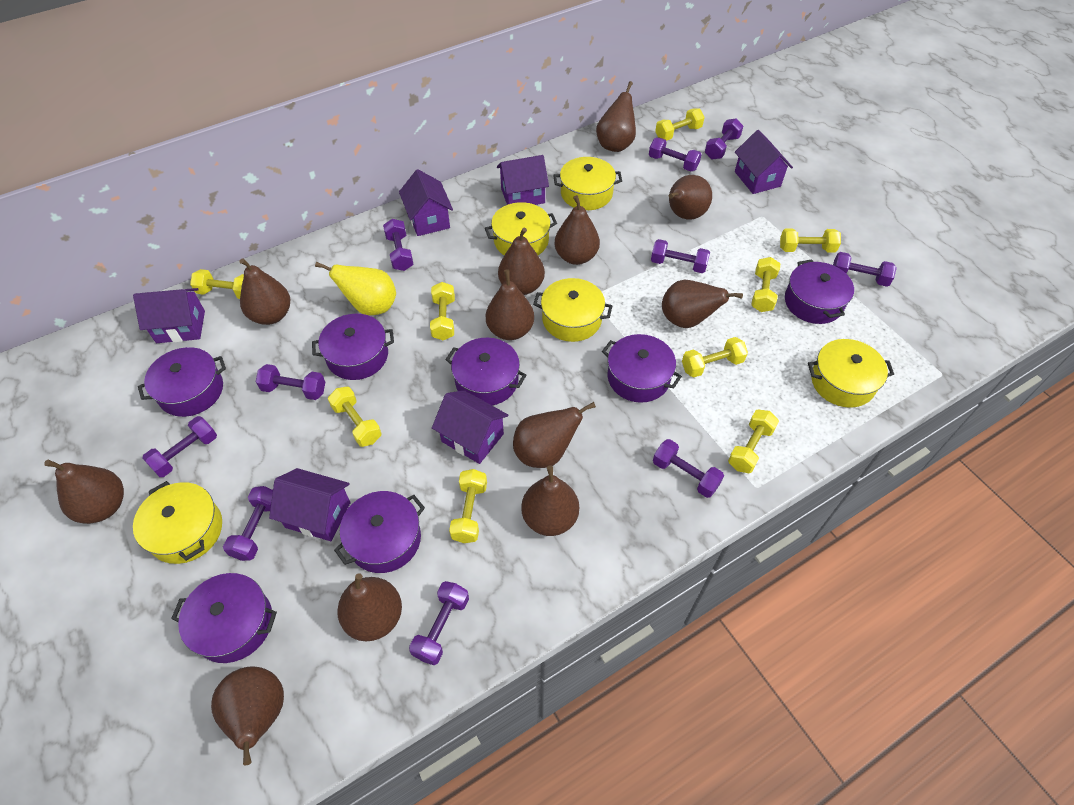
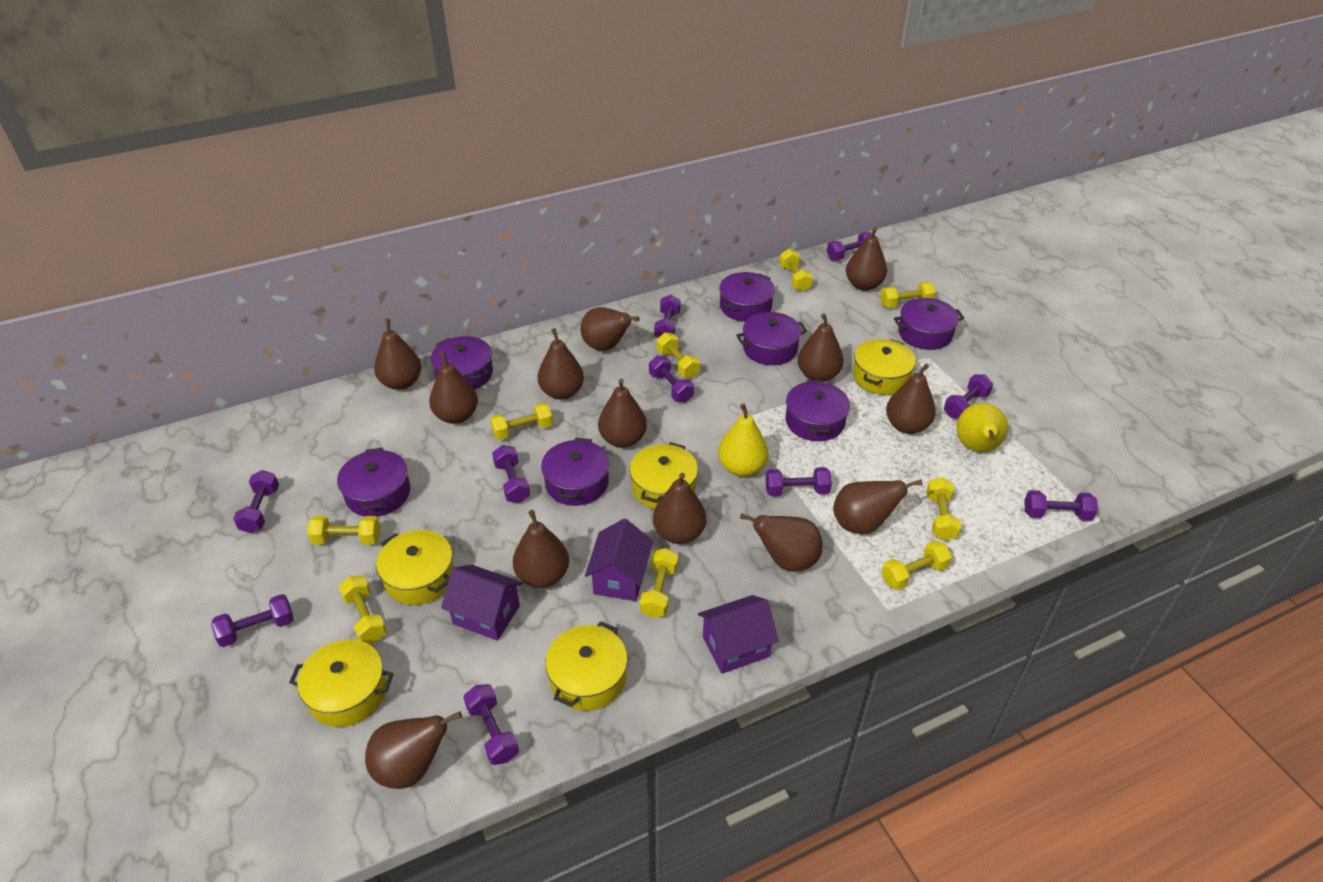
brown pear: 12 -> 13
purple house: 6 -> 3
yellow pear: 1 -> 2

